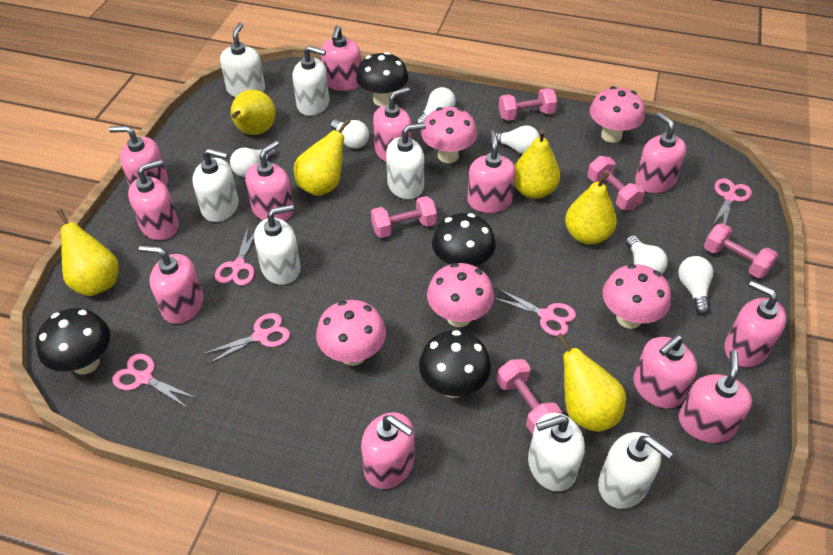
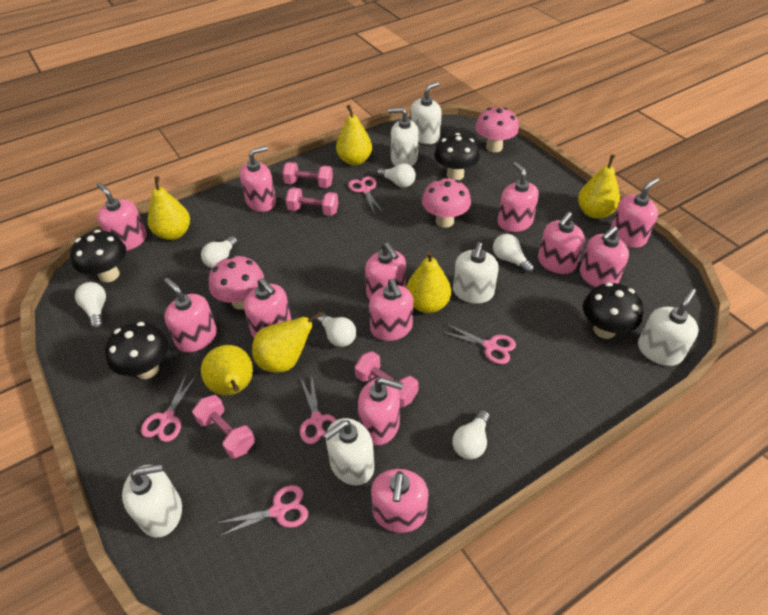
pink dumbbell: 5 -> 4
pink mushroom: 5 -> 3
white soap dispenser: 7 -> 6

